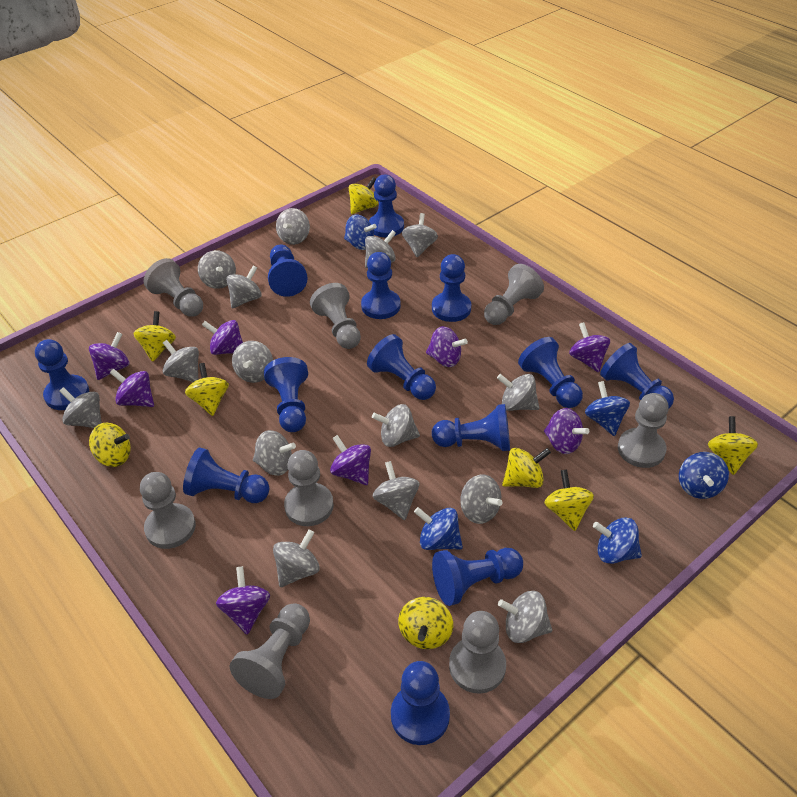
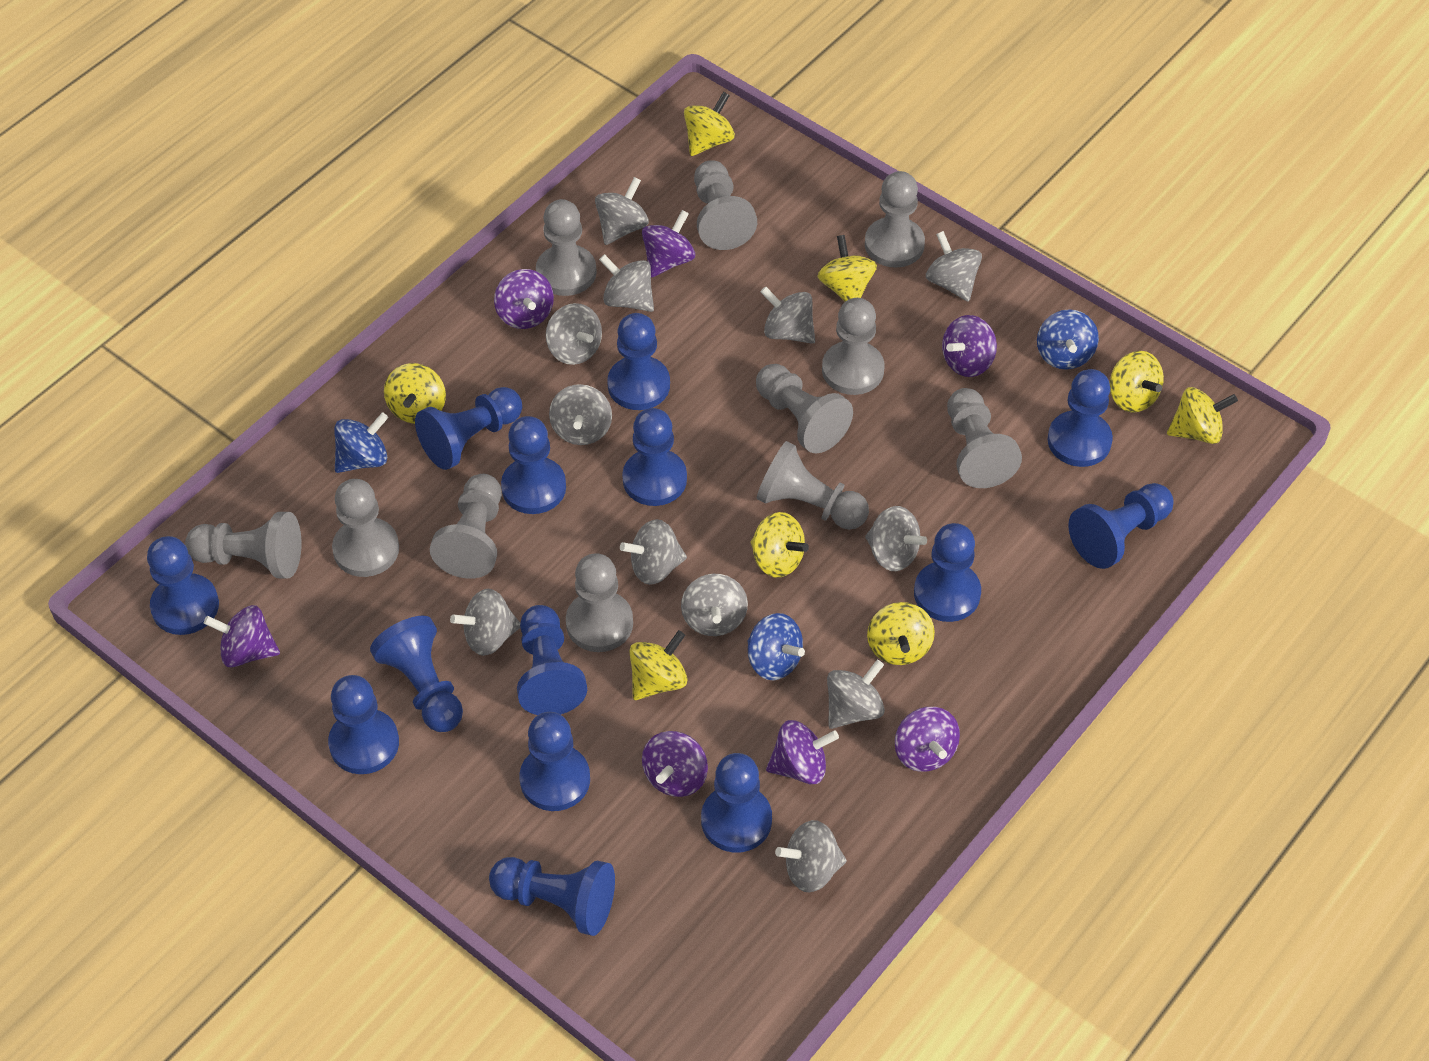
blue pawn: 13 -> 14
blue spinning top: 5 -> 3
grey pawn: 8 -> 11
grey spinning top: 15 -> 12
purple spinning top: 8 -> 7

